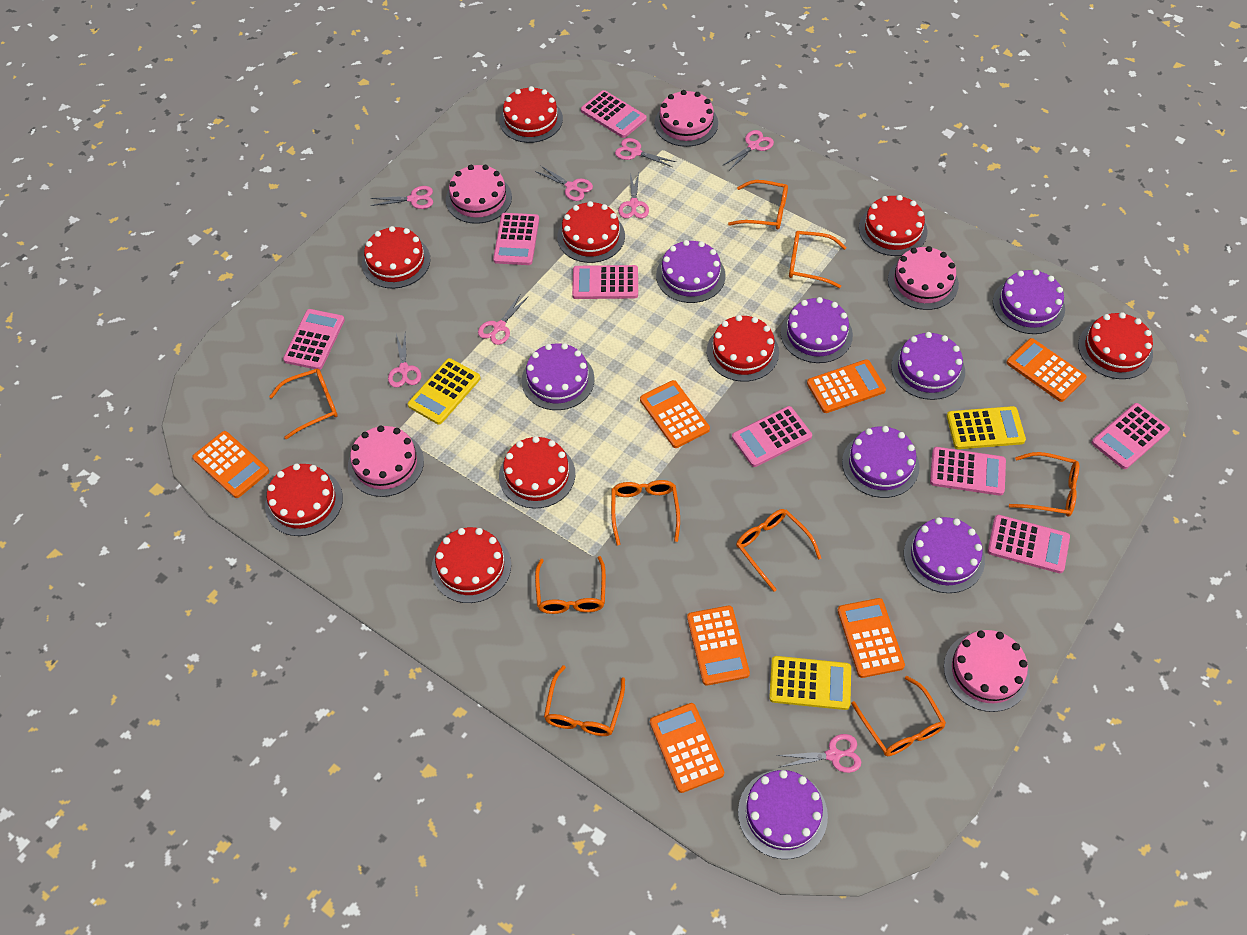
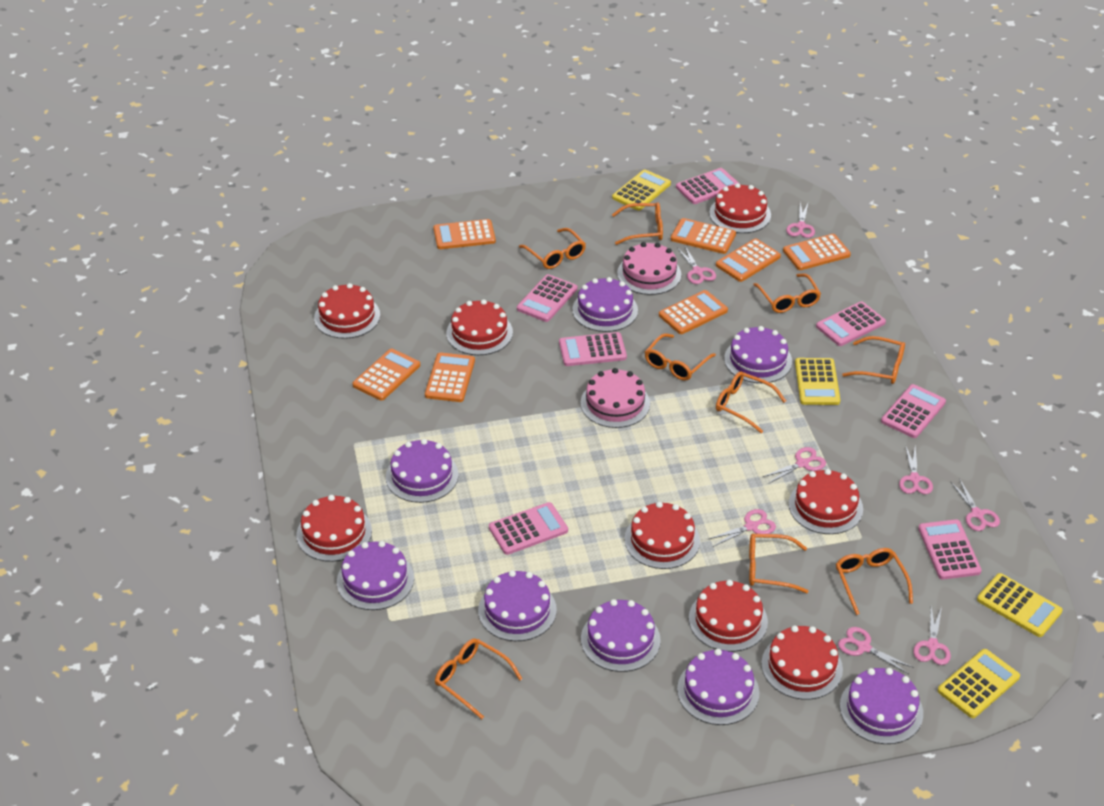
pink cake: 5 -> 2
pink calculator: 8 -> 7
red cake: 9 -> 8
yellow calculator: 3 -> 4

